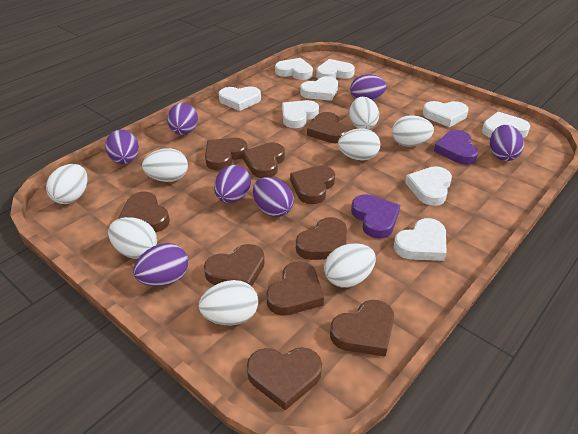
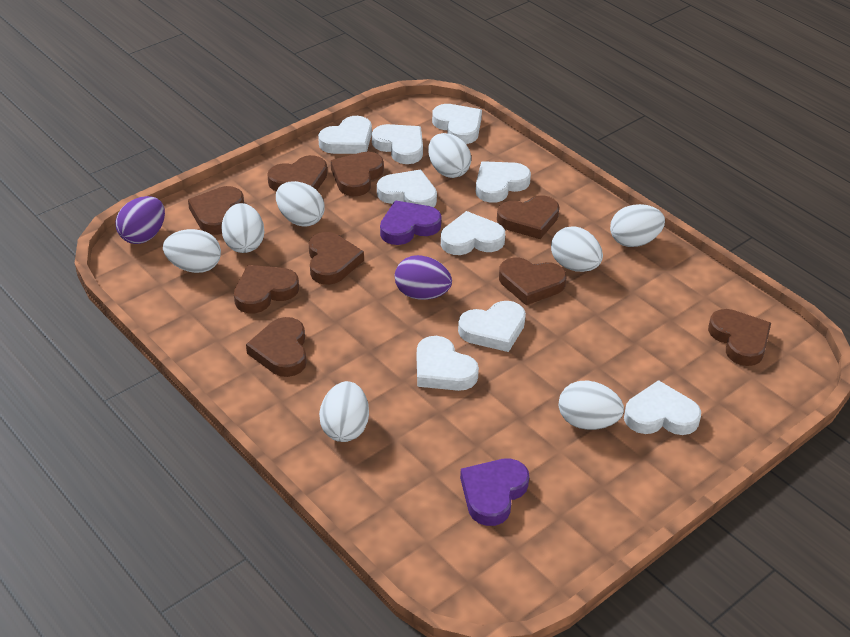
brown heart: 10 -> 9
purple egg: 7 -> 2

